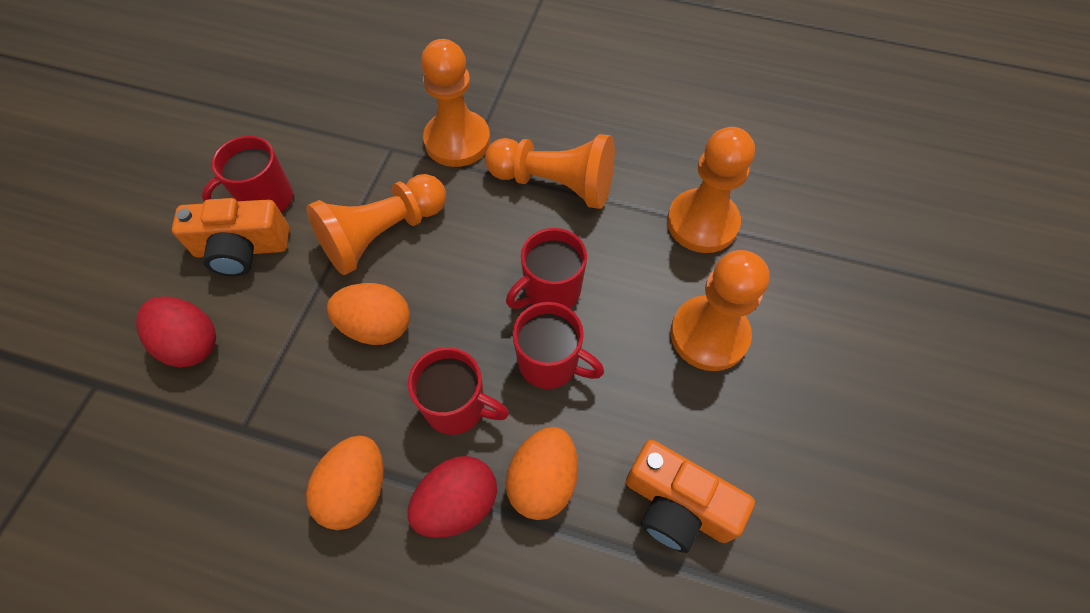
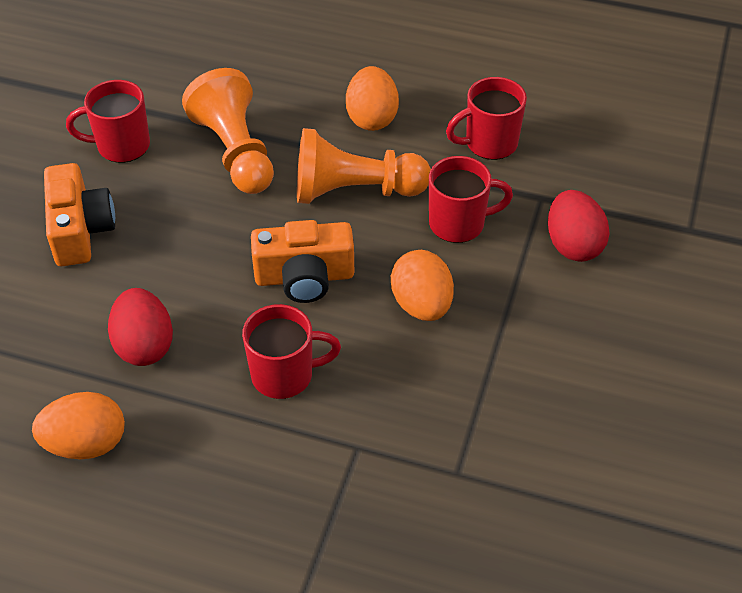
orange pawn: 5 -> 2

